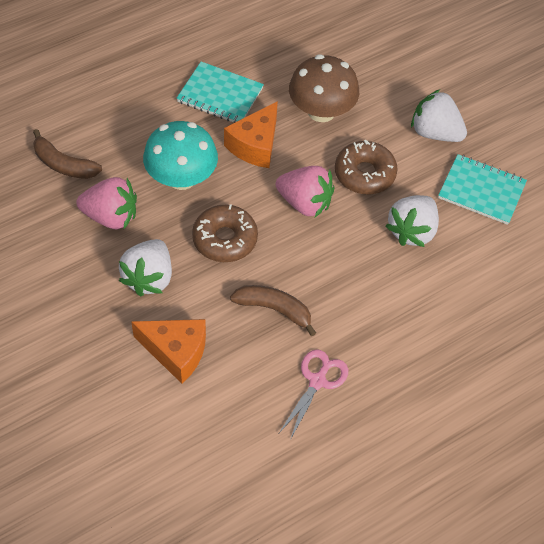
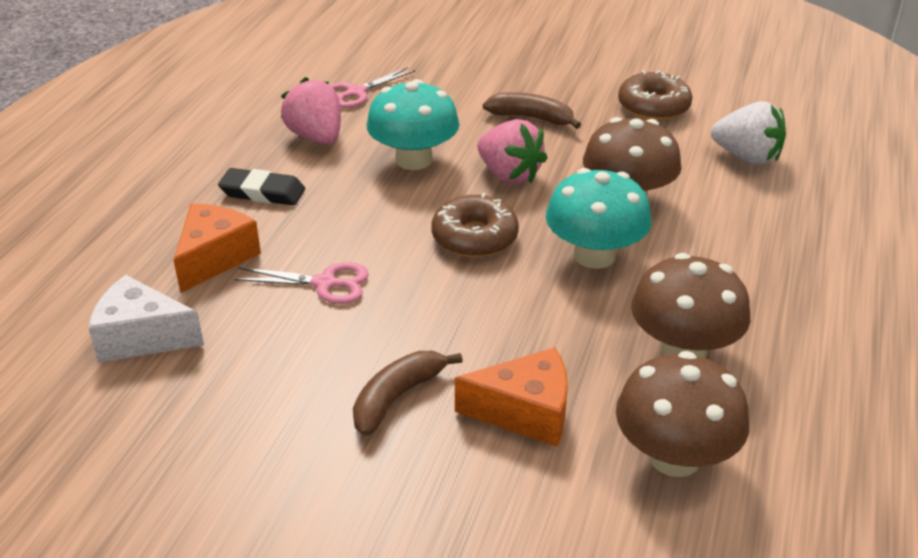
black eraser: 0 -> 1
brown mushroom: 1 -> 3
pink scissors: 1 -> 2
turquoise mushroom: 1 -> 2
turquoise notebook: 2 -> 0
white cheese: 0 -> 1
white strawberry: 3 -> 1

